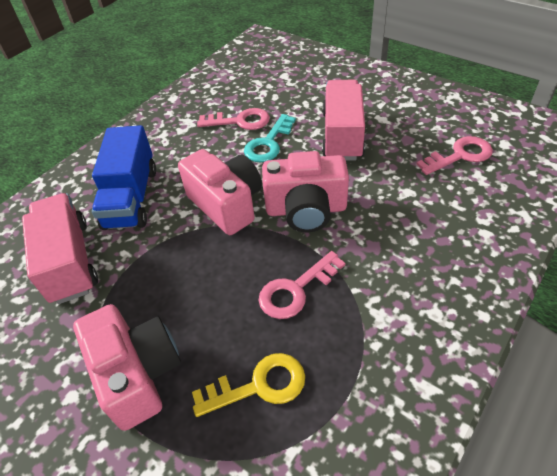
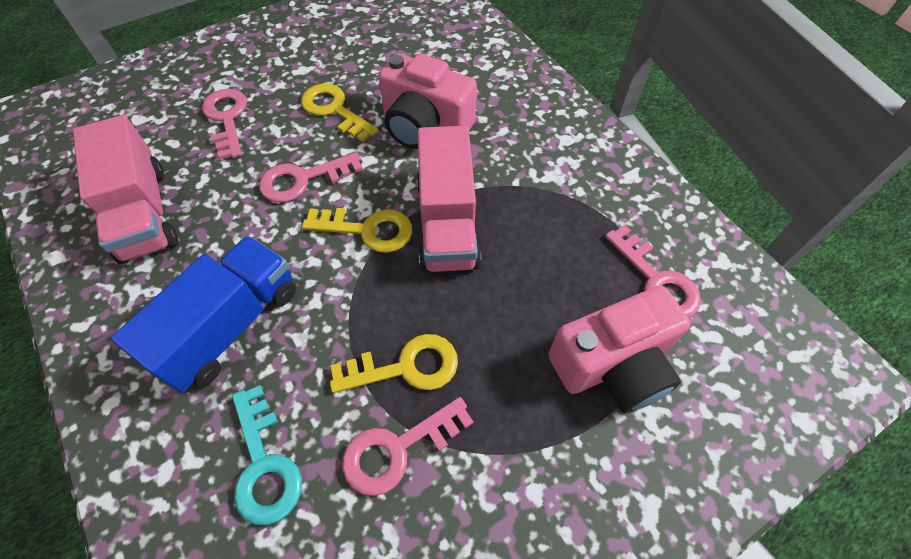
pink camera: 3 -> 2
pink key: 3 -> 4
yellow key: 1 -> 3

